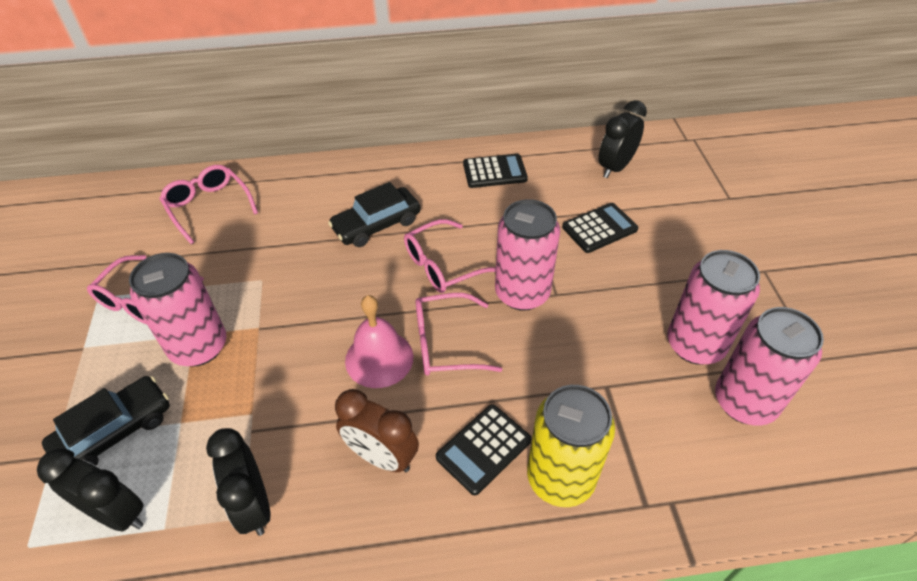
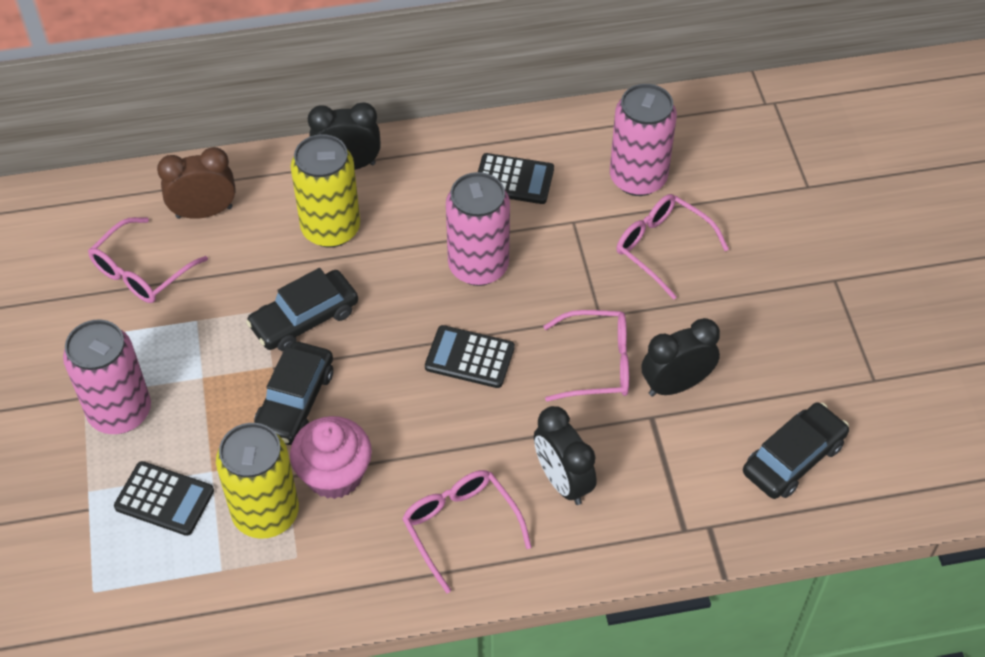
black car: 2 -> 3
pink bell: 1 -> 0
pink can: 4 -> 3
pink cupcake: 0 -> 1
yellow can: 1 -> 2

